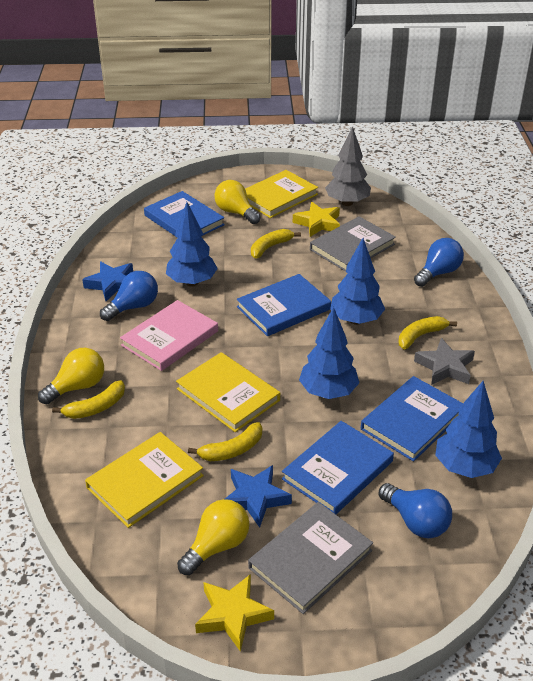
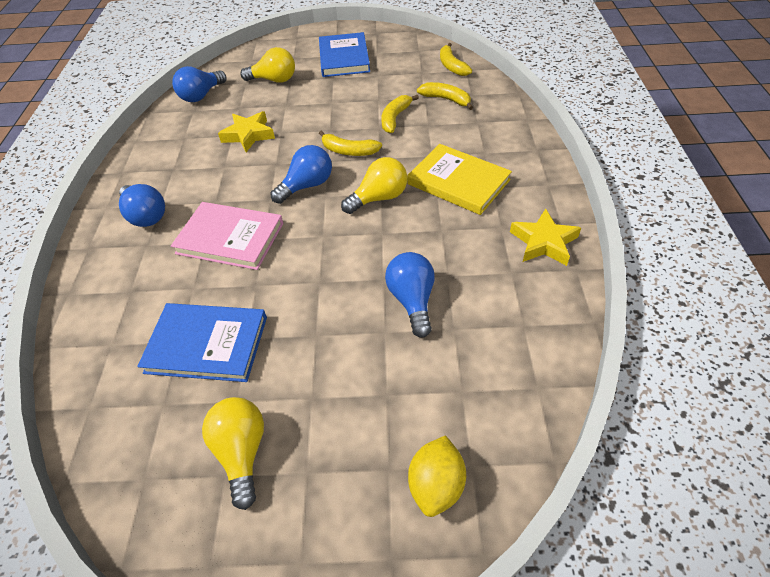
blue book: 4 -> 2
blue light bulb: 3 -> 4
blue star: 2 -> 0
blue tree: 4 -> 0
grey book: 2 -> 0
grey star: 1 -> 0
grey tree: 1 -> 0
yellow book: 3 -> 1
yellow lemon: 0 -> 1

